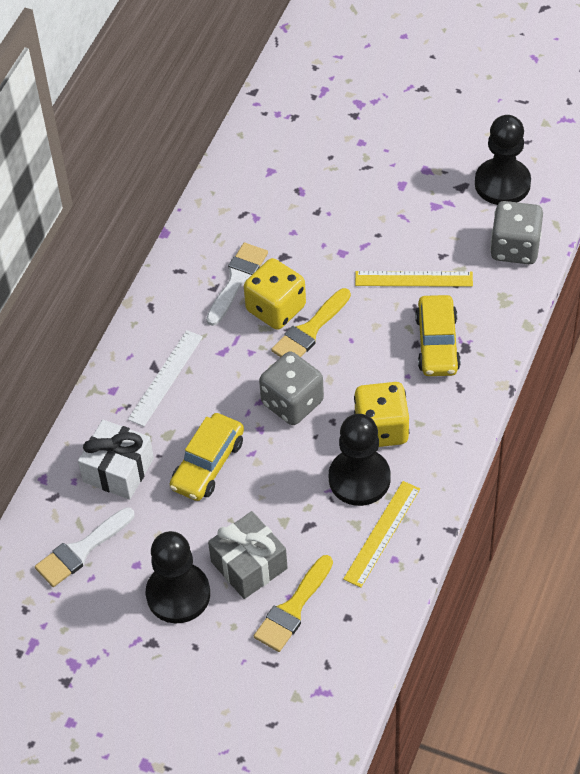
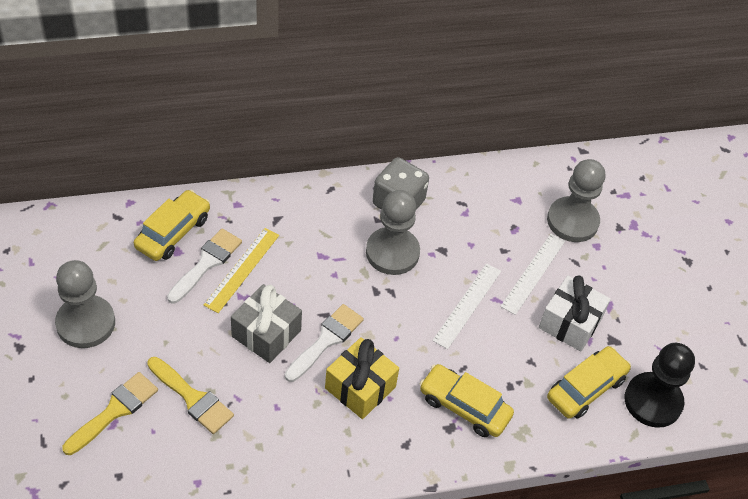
black pawn: 3 -> 1
grey dice: 2 -> 1
grey pawn: 0 -> 3
white ruler: 1 -> 2
yellow car: 2 -> 3
yellow dice: 2 -> 0
yellow gift: 0 -> 1
yellow ruler: 2 -> 1

